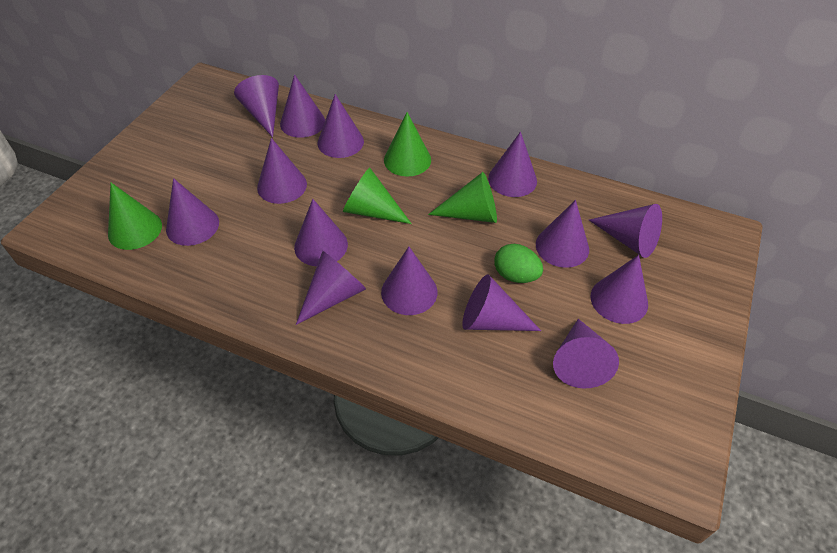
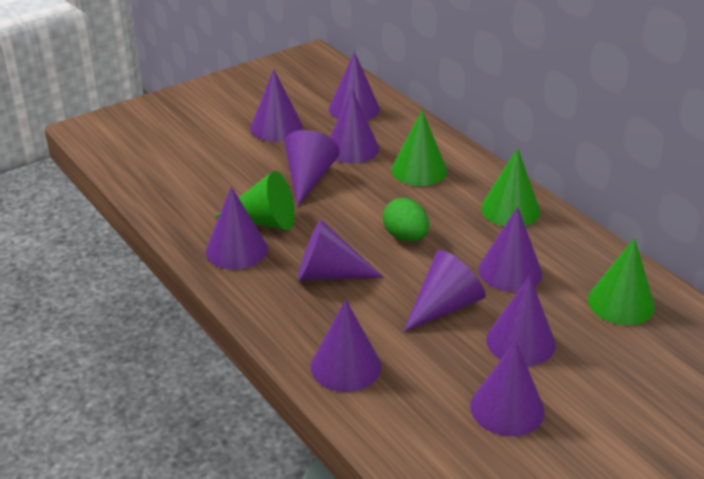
purple cone: 14 -> 11

